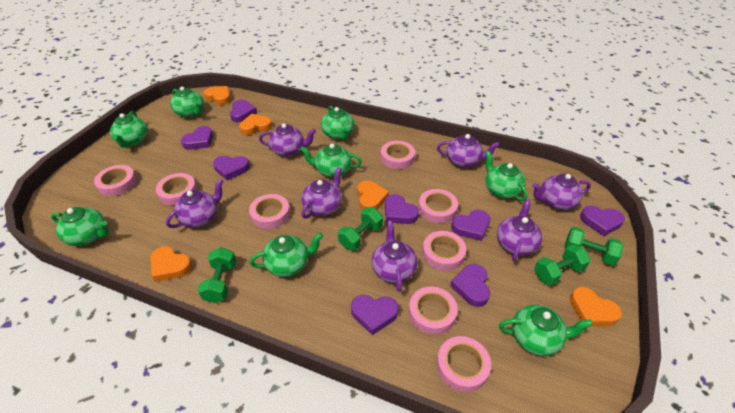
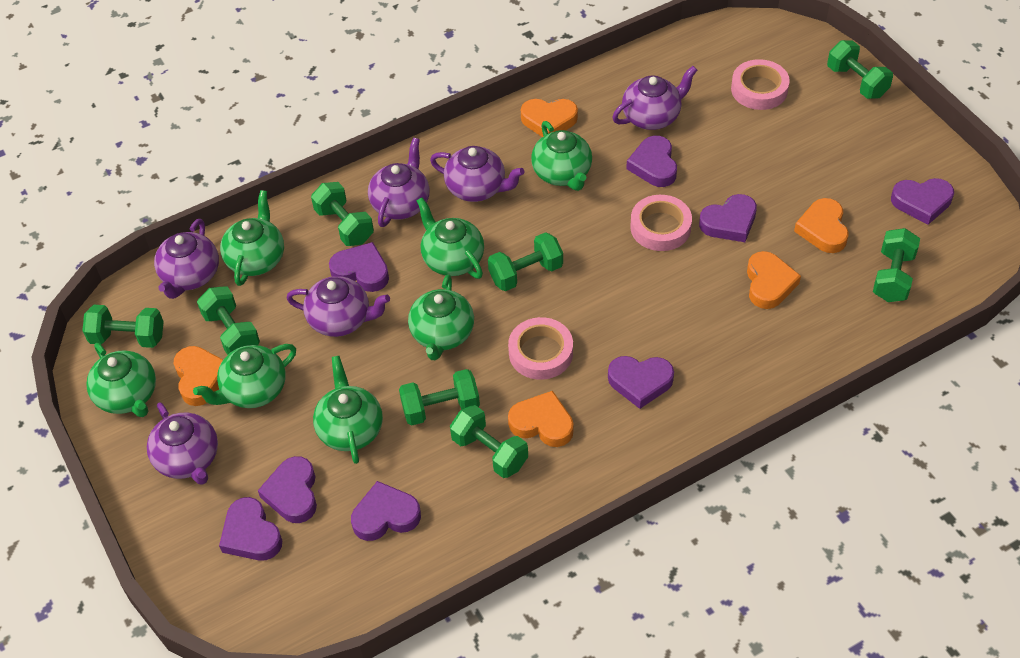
green dumbbell: 4 -> 8
green teapot: 8 -> 7
pink tape: 8 -> 3
purple teapot: 7 -> 6

